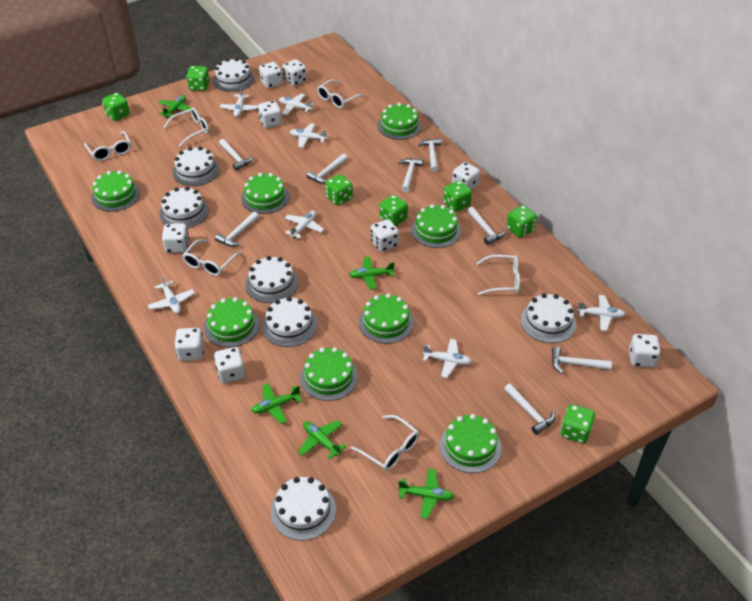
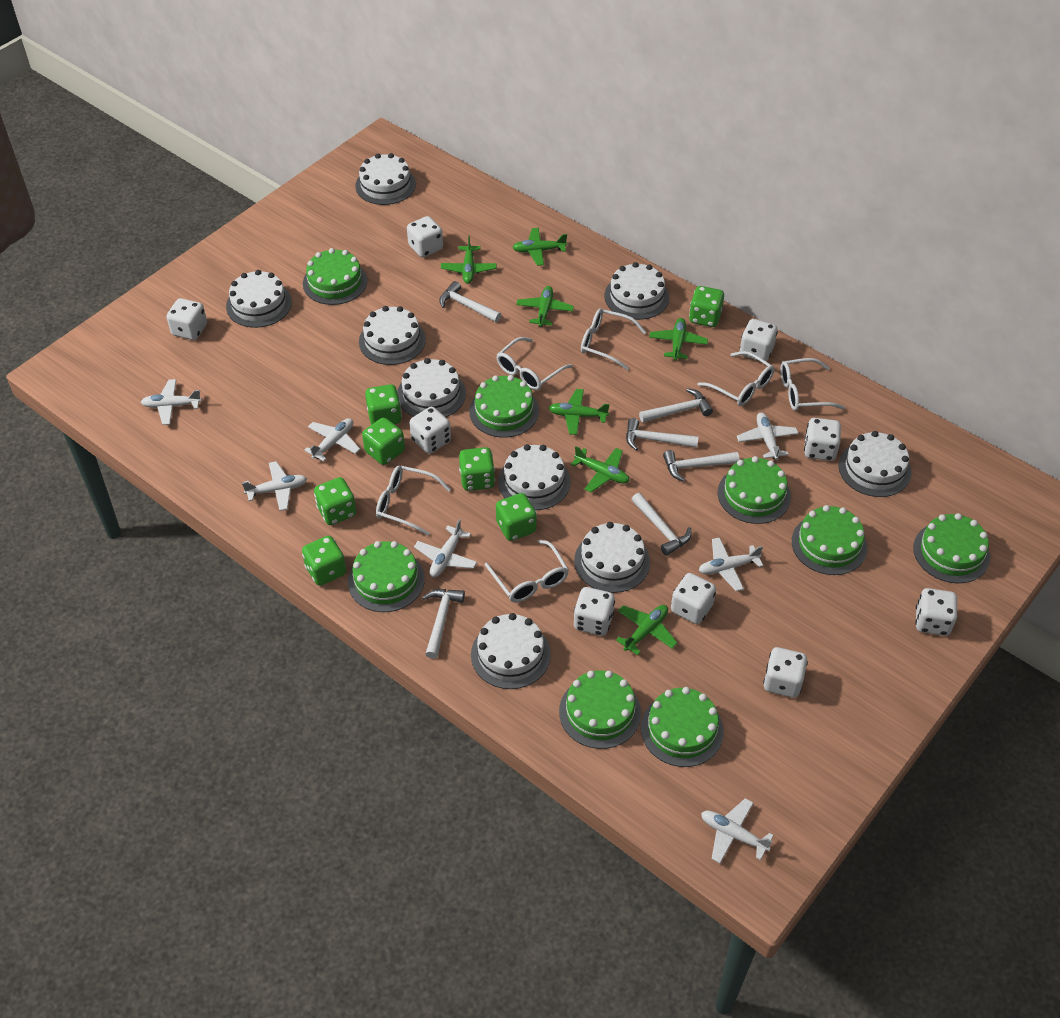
green plane: 5 -> 7
white cake: 7 -> 9
white hammer: 8 -> 6

